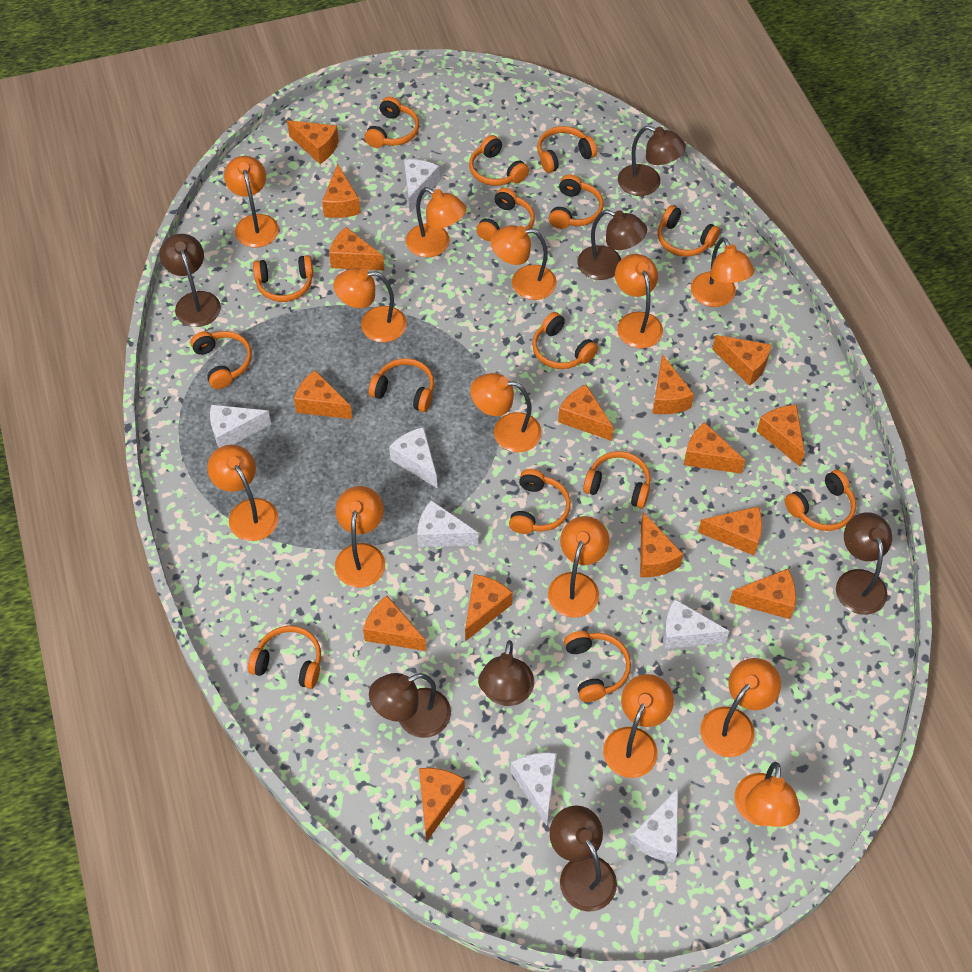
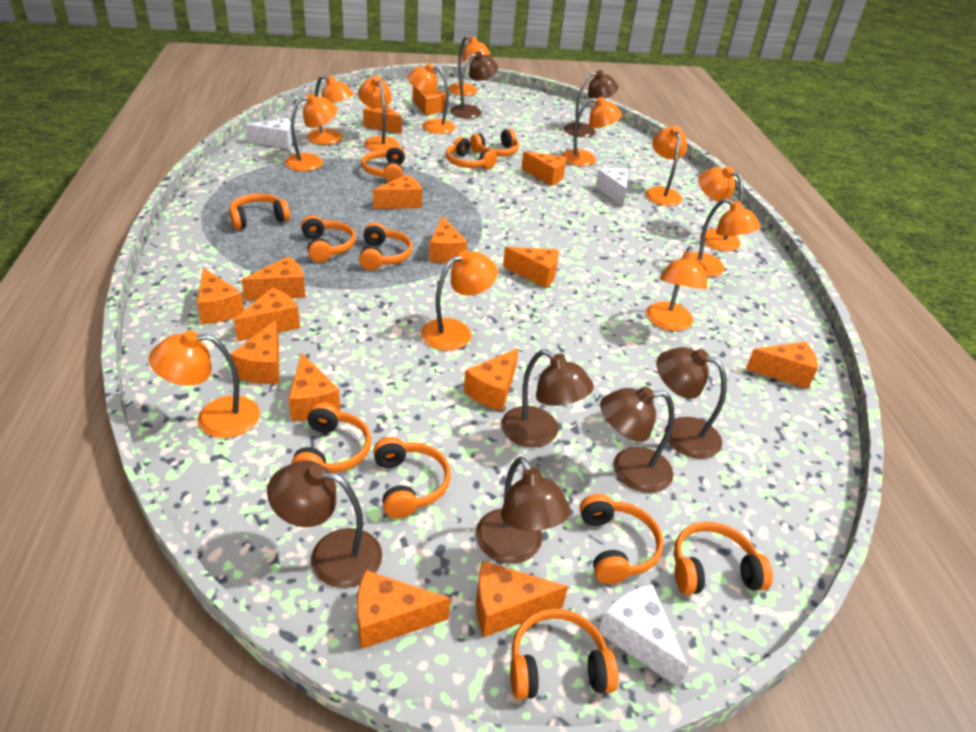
orange headphones: 15 -> 11
orange lamp: 13 -> 12
white cheese: 7 -> 3

